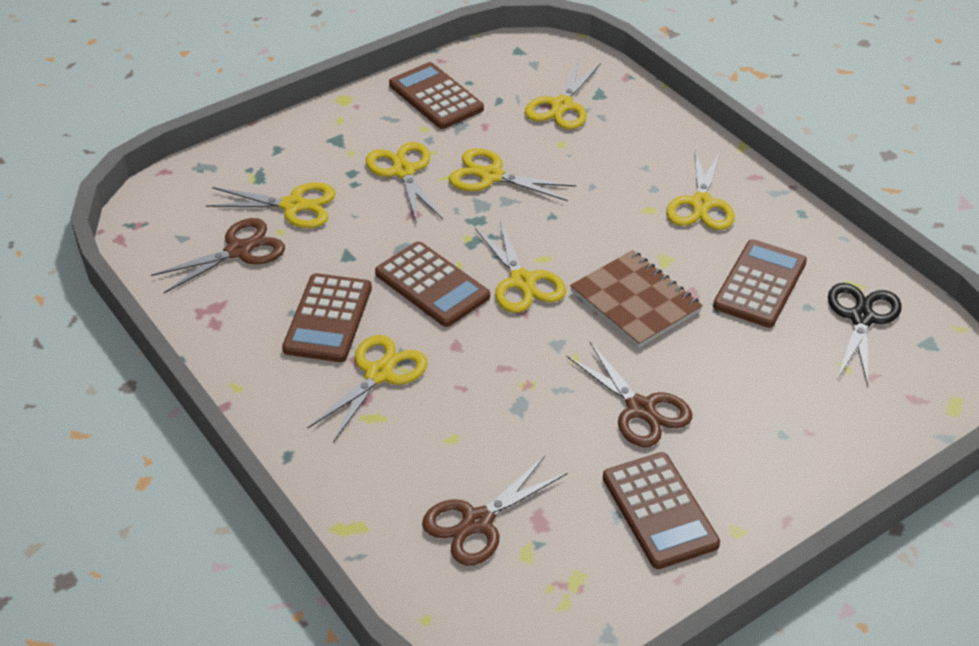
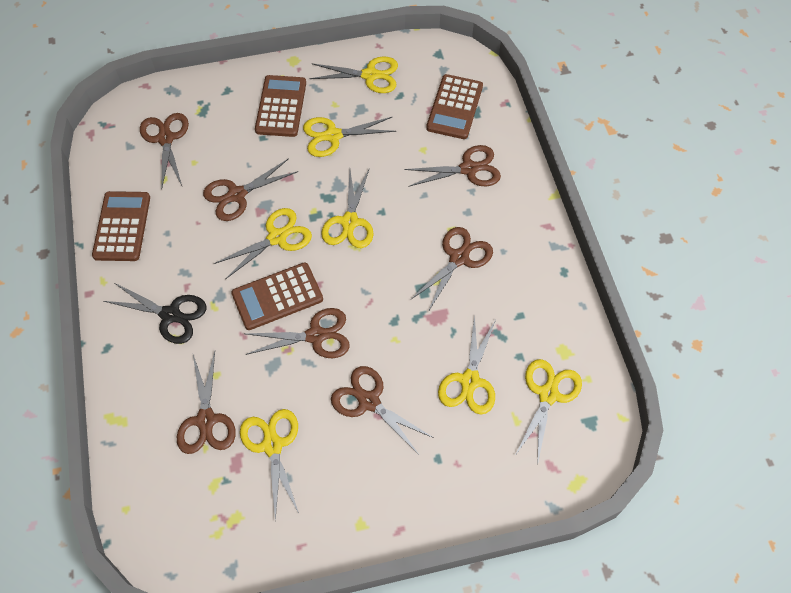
brown calculator: 5 -> 4
brown notebook: 1 -> 0
brown scissors: 3 -> 7

